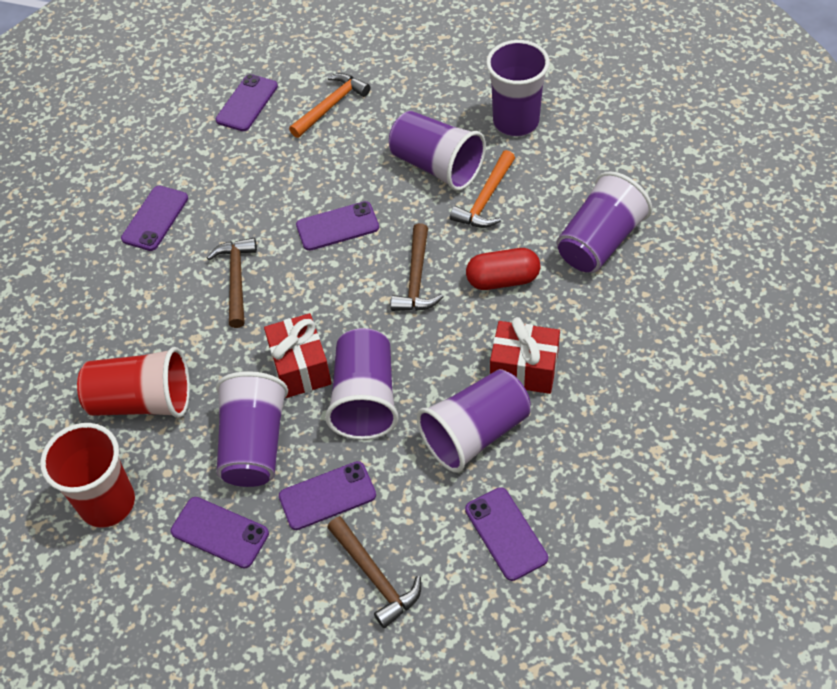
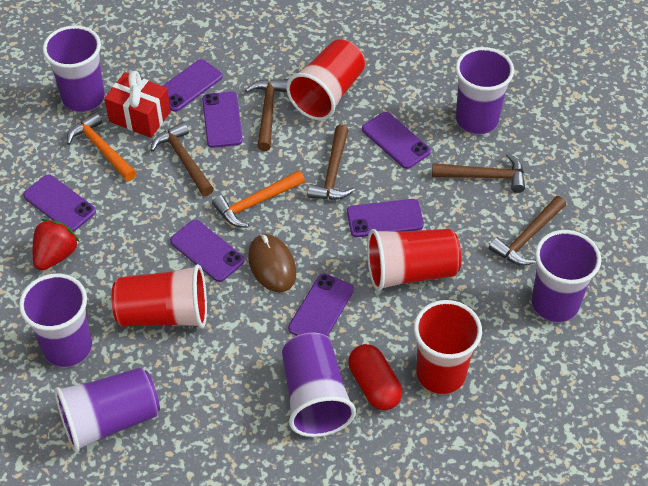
brown hammer: 3 -> 5
brown mouse: 0 -> 1
purple phone: 6 -> 7
red cup: 2 -> 4
red gift: 2 -> 1
red strawberry: 0 -> 1

